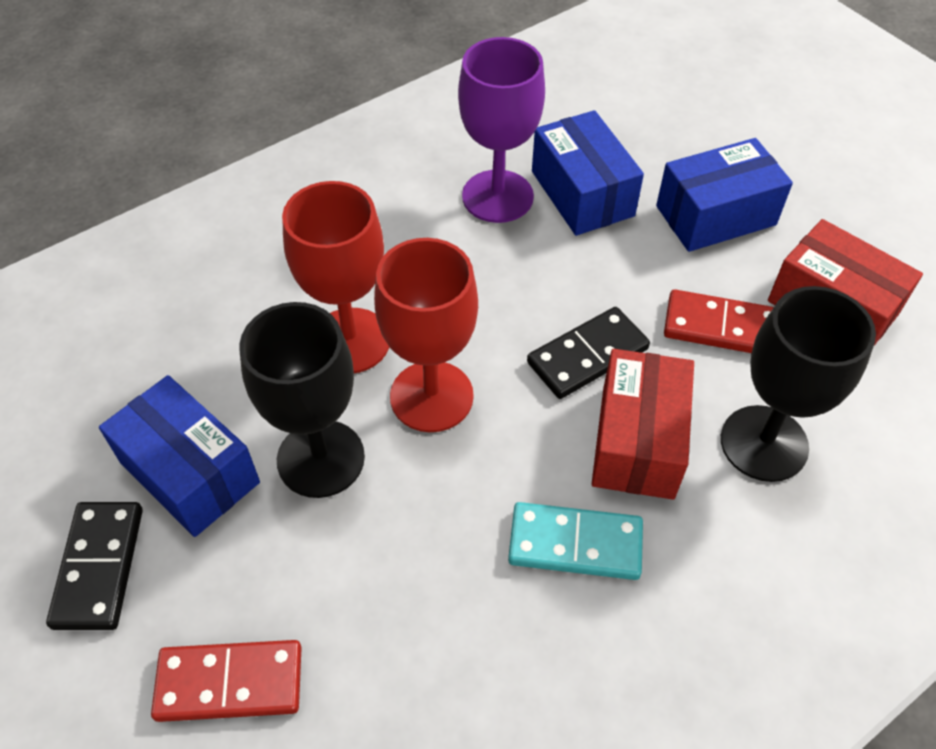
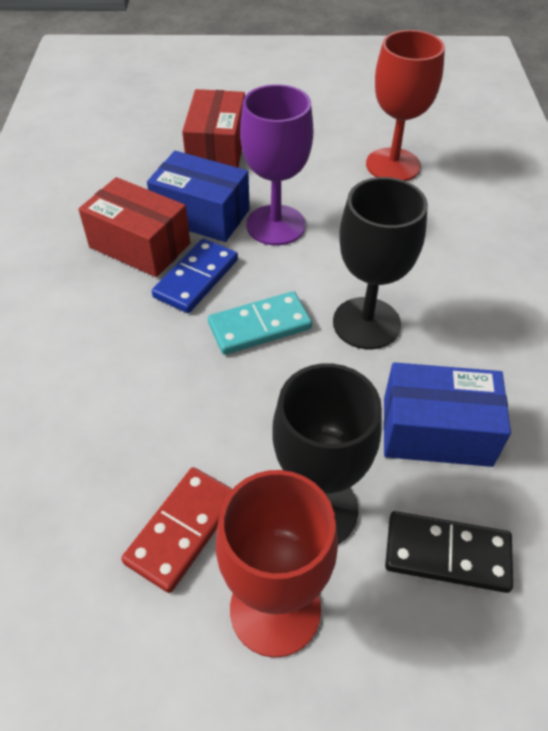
black domino: 2 -> 1
blue box: 3 -> 2
blue domino: 0 -> 1
red domino: 2 -> 1

